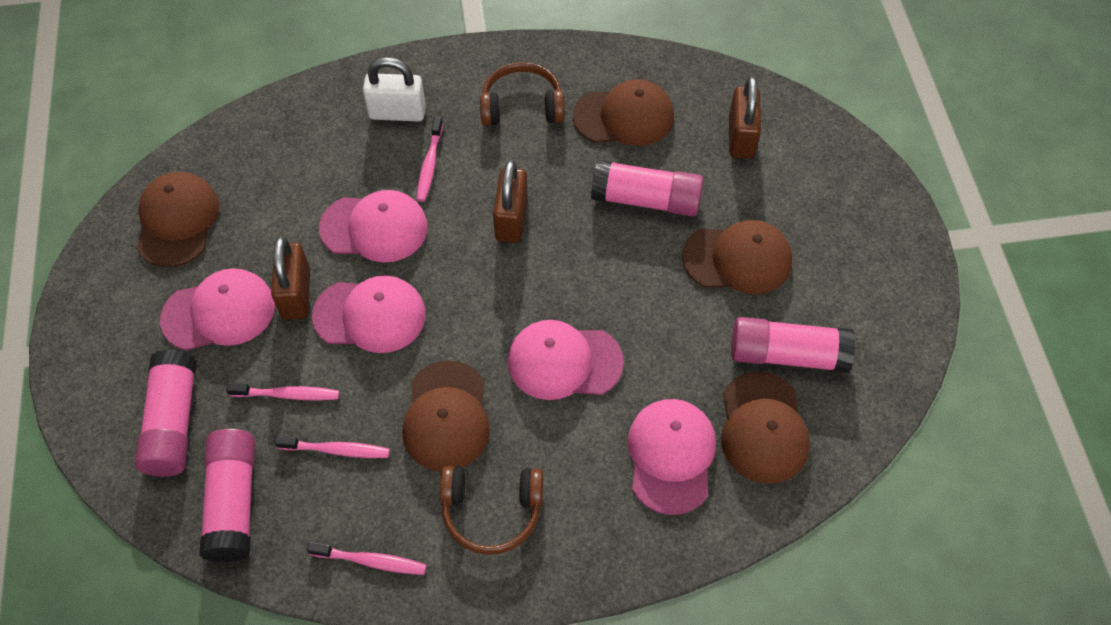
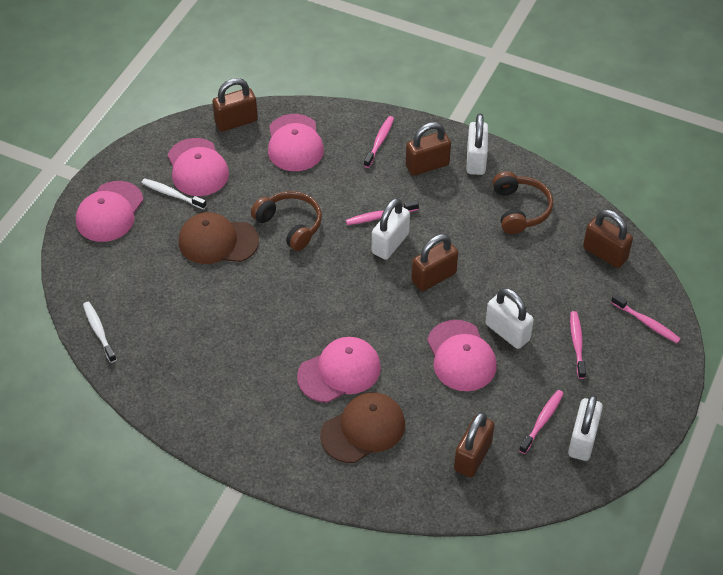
brown cap: 5 -> 2
brown padlock: 3 -> 5
pink glue stick: 4 -> 0
pink toothbrush: 4 -> 5
white padlock: 1 -> 4
white toothbrush: 0 -> 2

